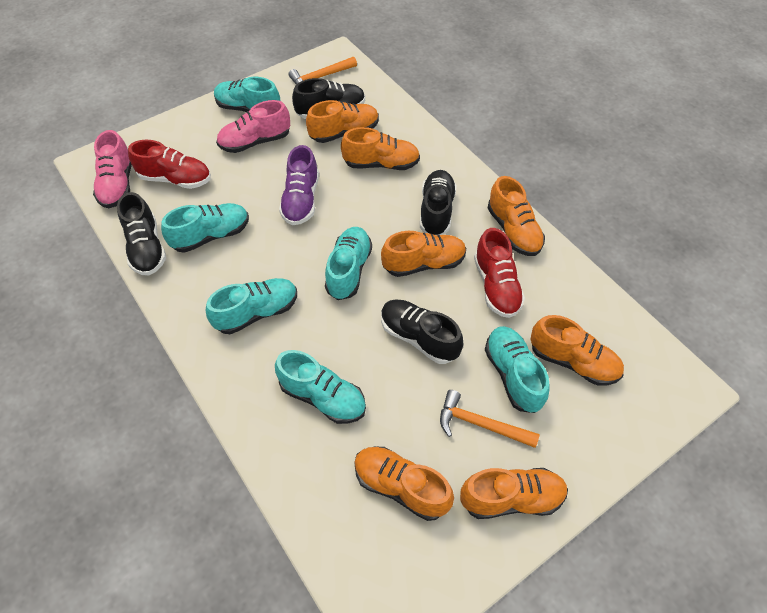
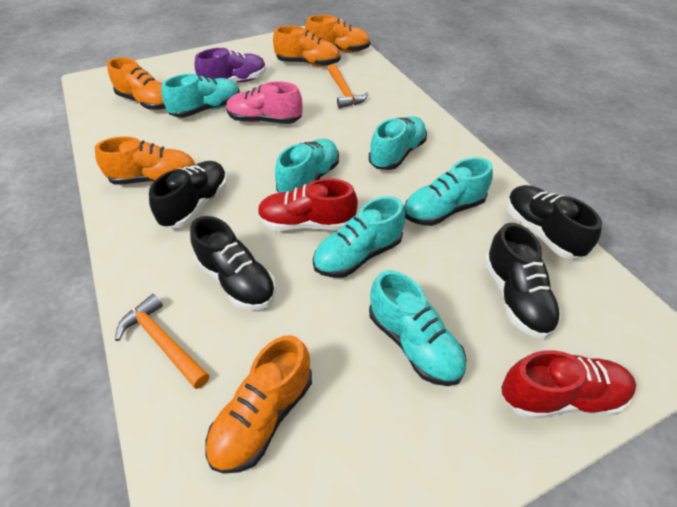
orange shoe: 7 -> 5
pink shoe: 2 -> 1

